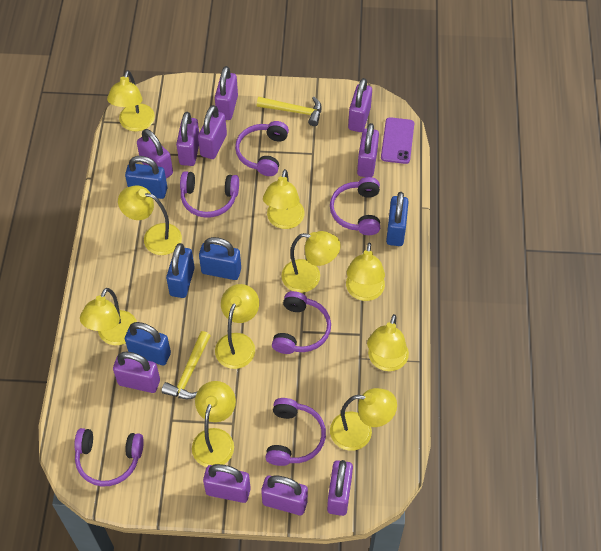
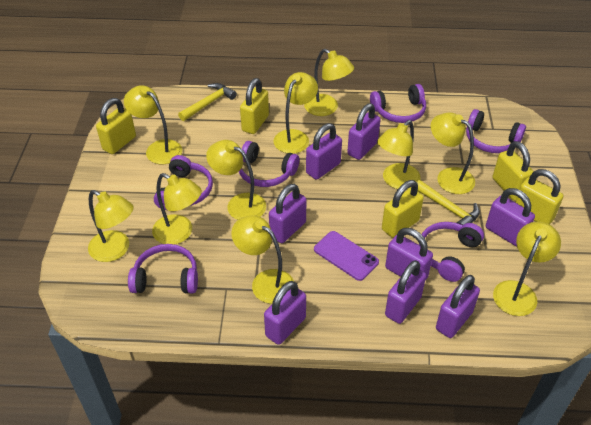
blue padlock: 5 -> 0
purple padlock: 10 -> 8
yellow padlock: 0 -> 5

